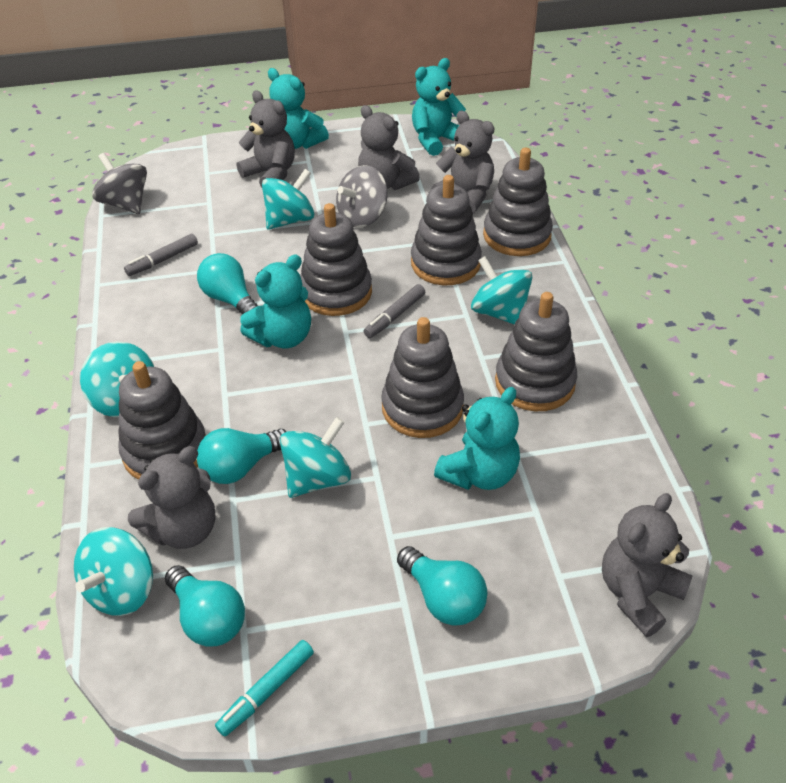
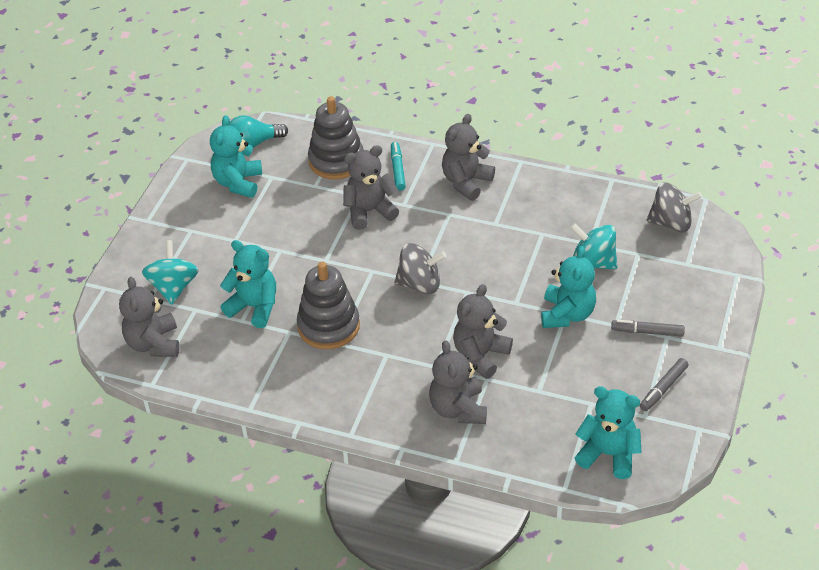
grey stacking toy: 6 -> 2
turquoise light bulb: 4 -> 1
turquoise spinning top: 5 -> 2

